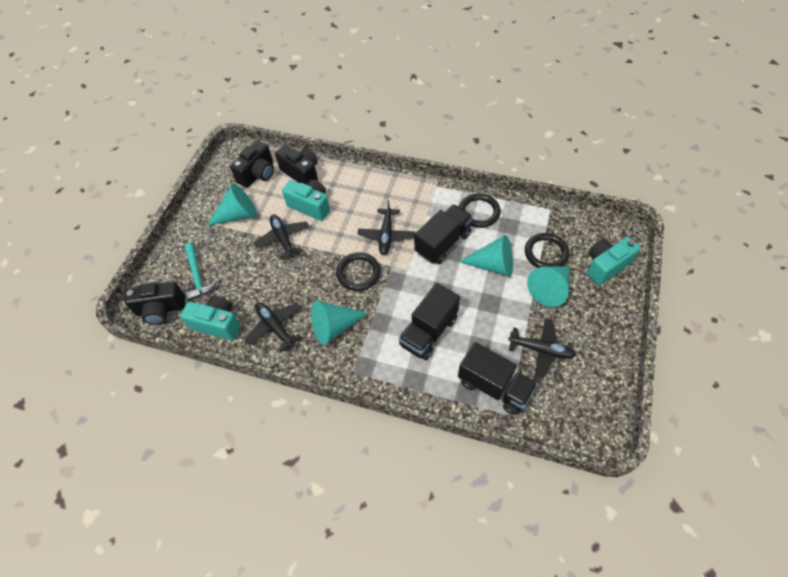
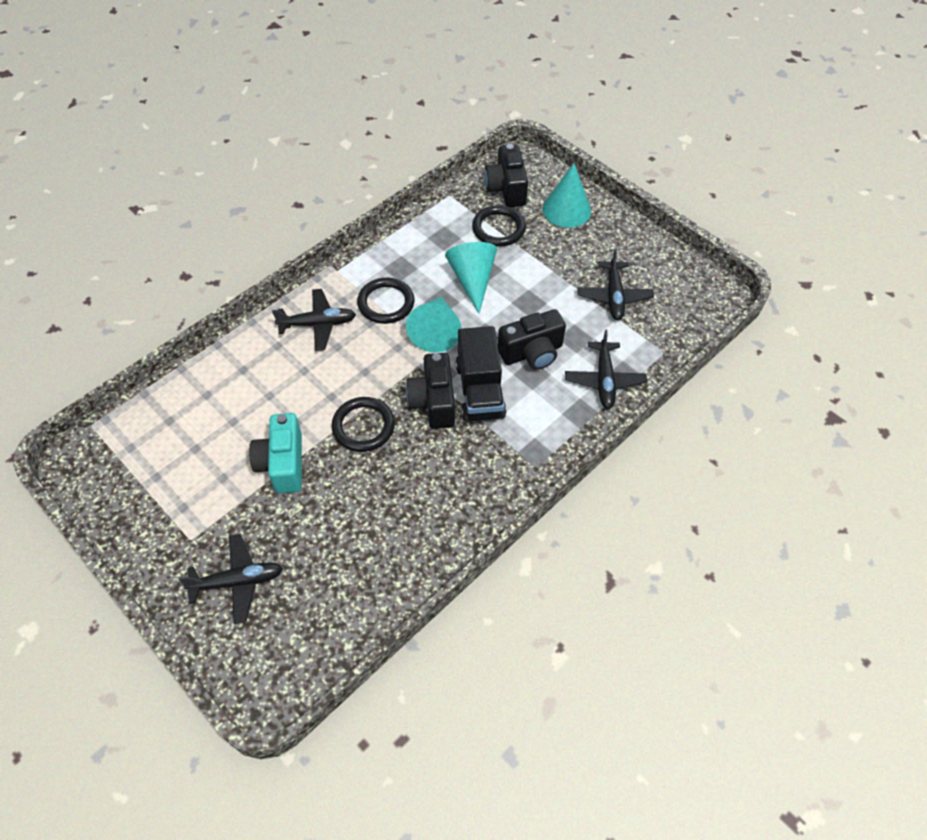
black truck: 3 -> 1
turquoise camera: 3 -> 1
turquoise cone: 4 -> 3
turquoise hammer: 1 -> 0

